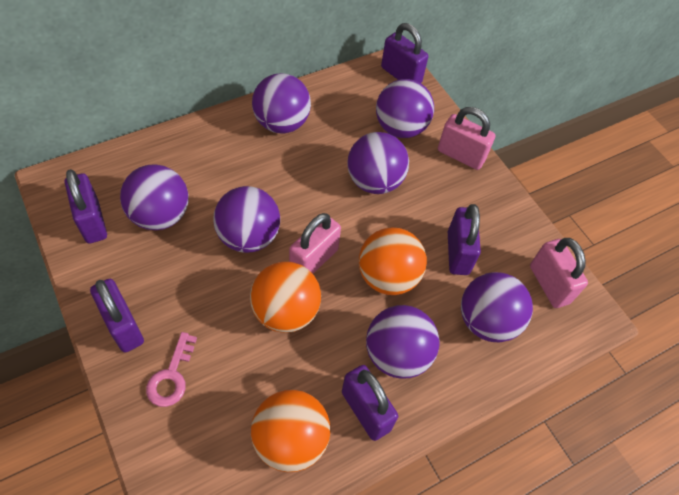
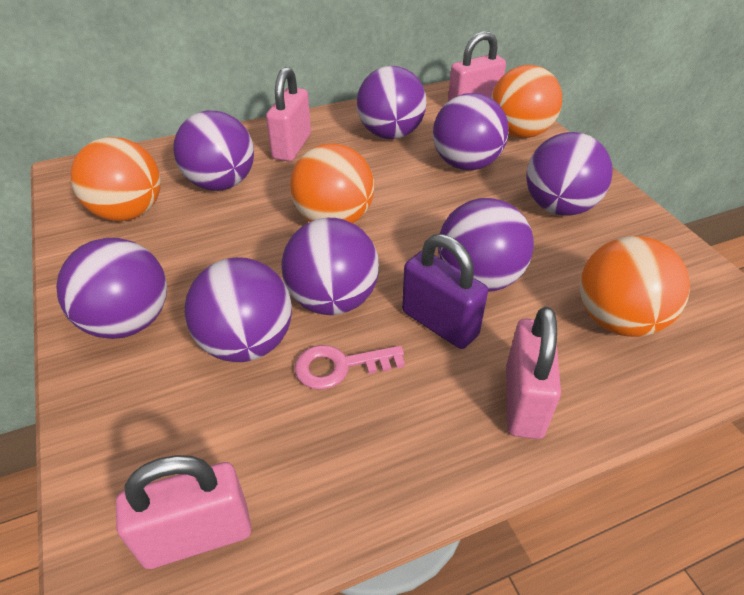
orange ball: 3 -> 4
pink padlock: 3 -> 4
purple ball: 7 -> 8
purple padlock: 5 -> 1

